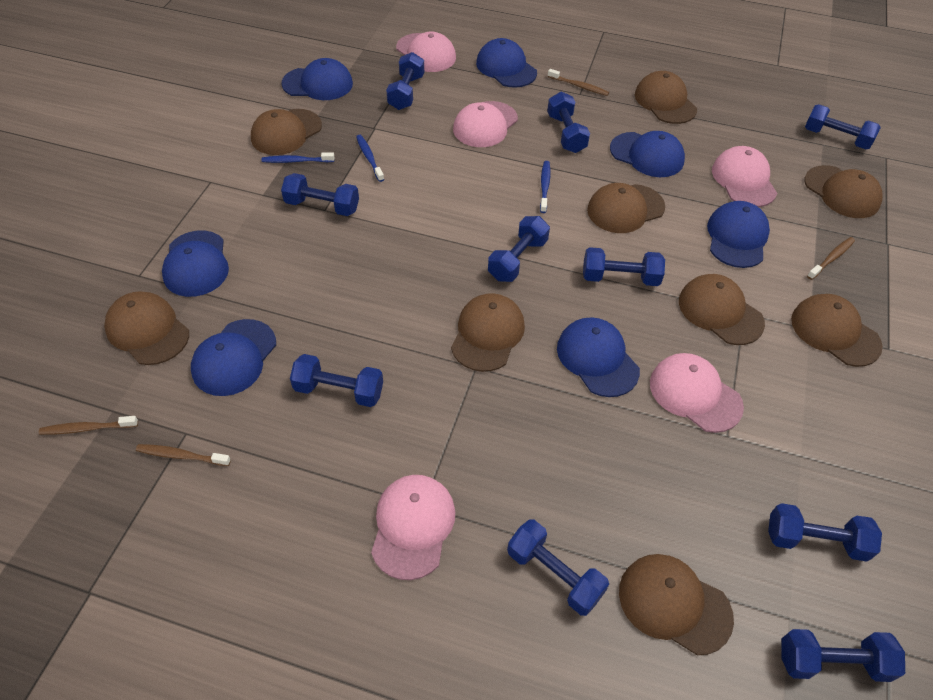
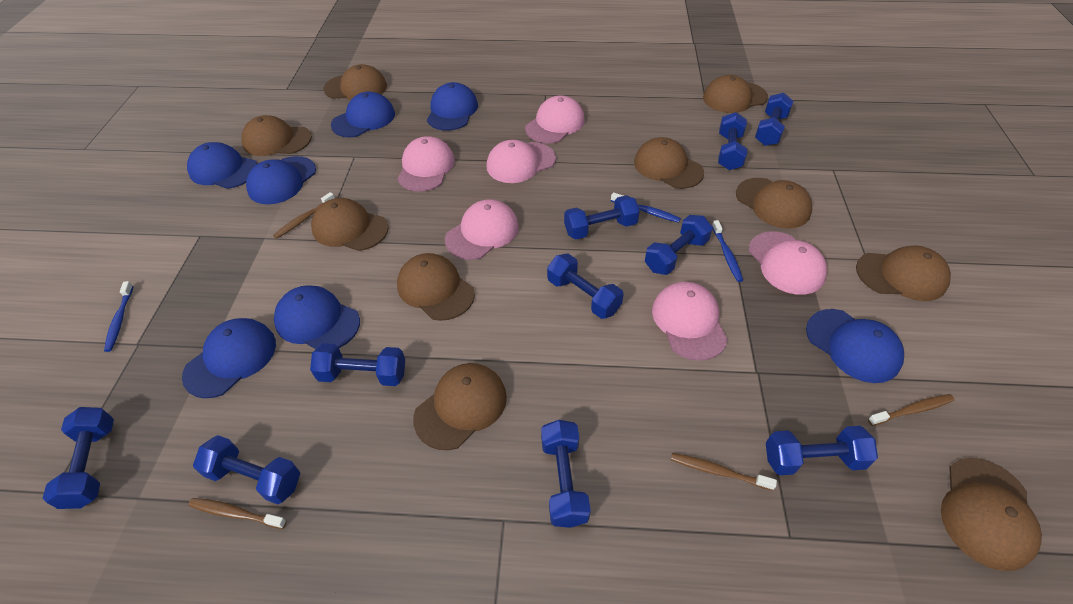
brown cap: 9 -> 10
pink cap: 5 -> 6

